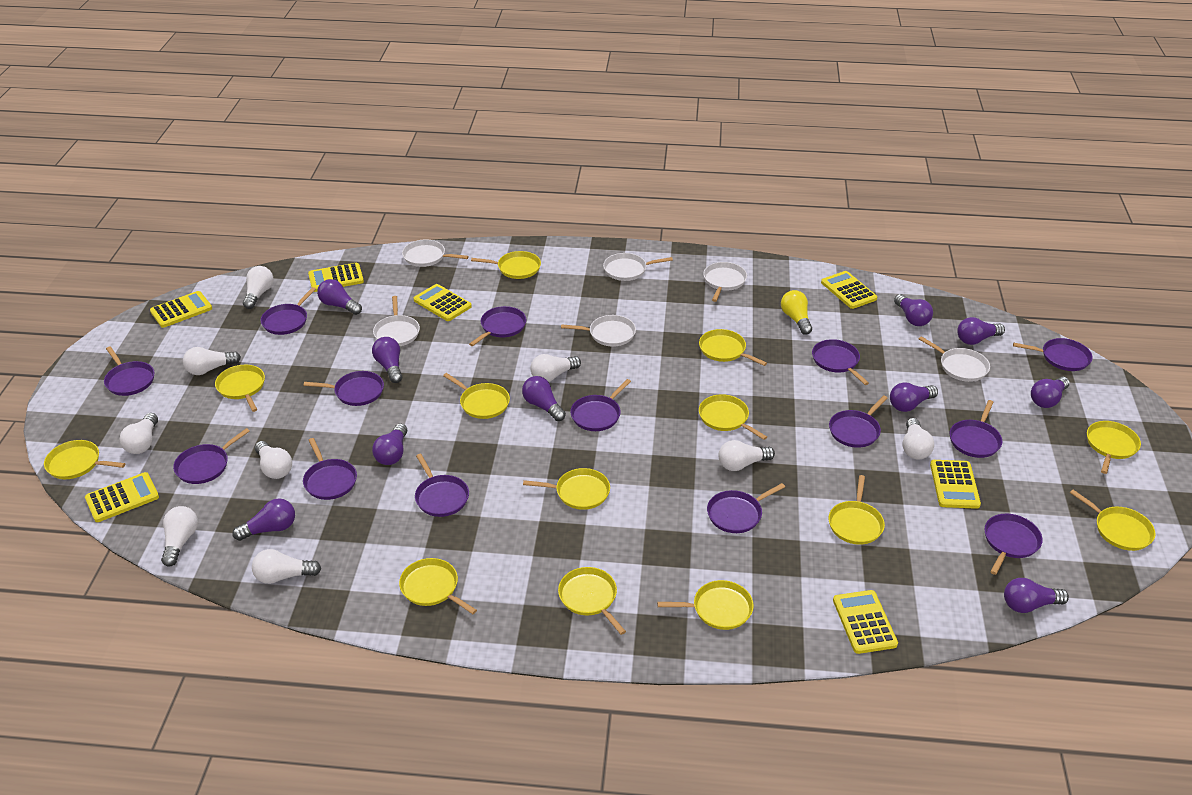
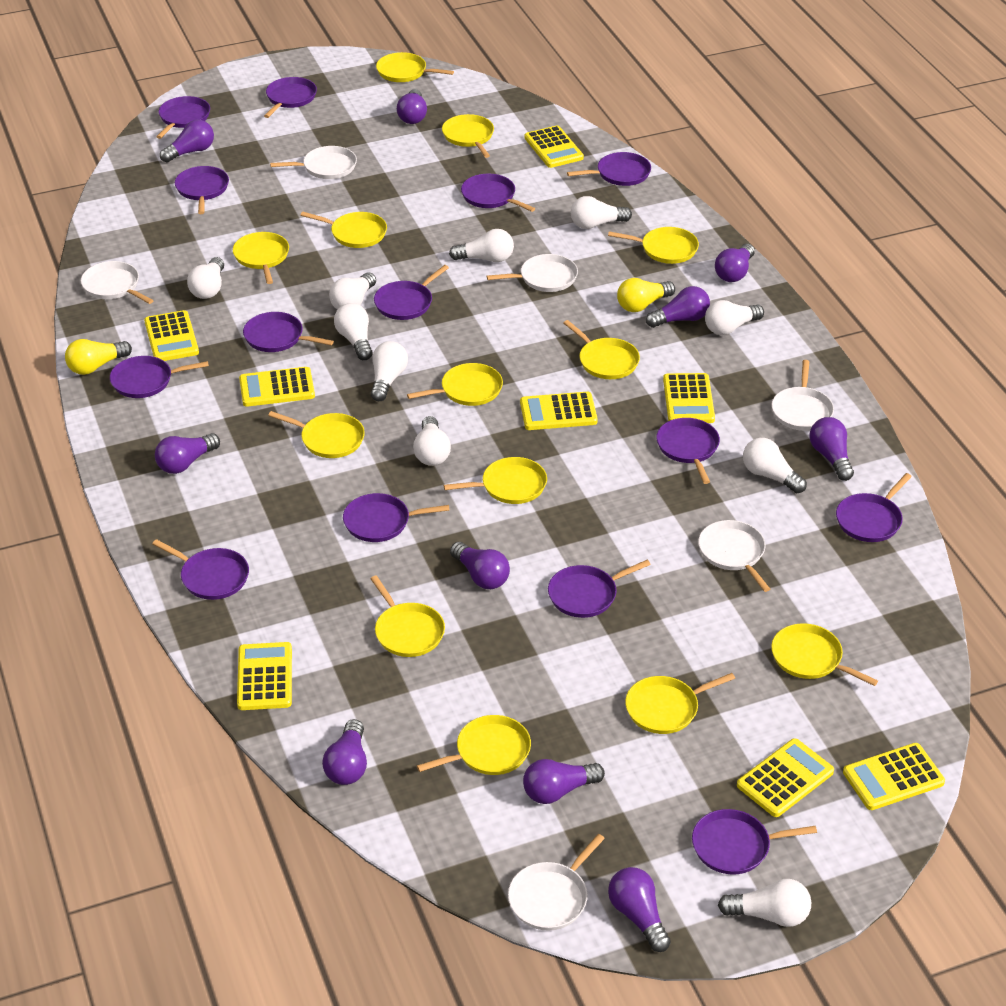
white light bulb: 9 -> 10
yellow calculator: 7 -> 8
yellow light bulb: 1 -> 2

